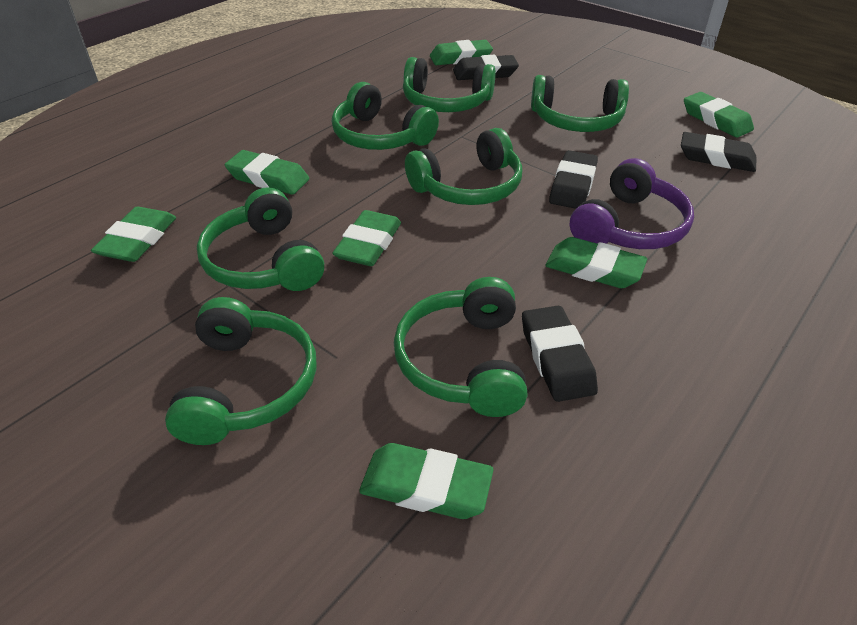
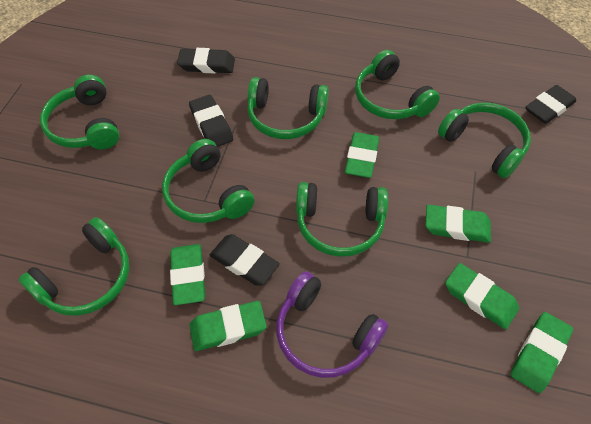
green eraser: 7 -> 6

